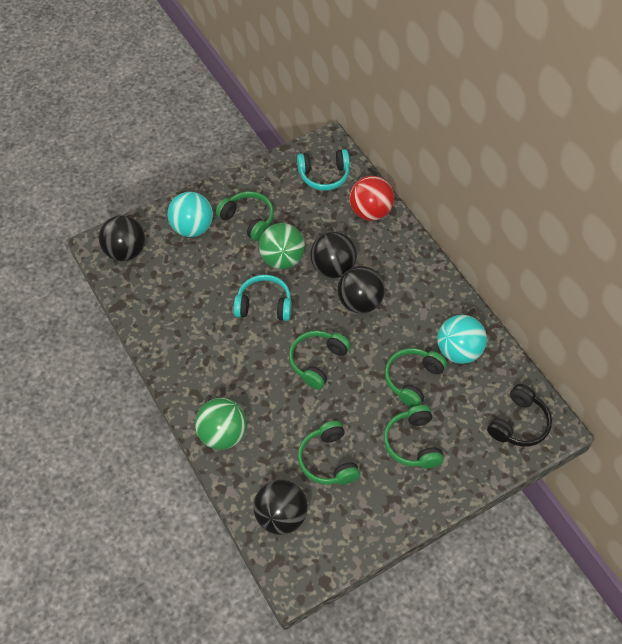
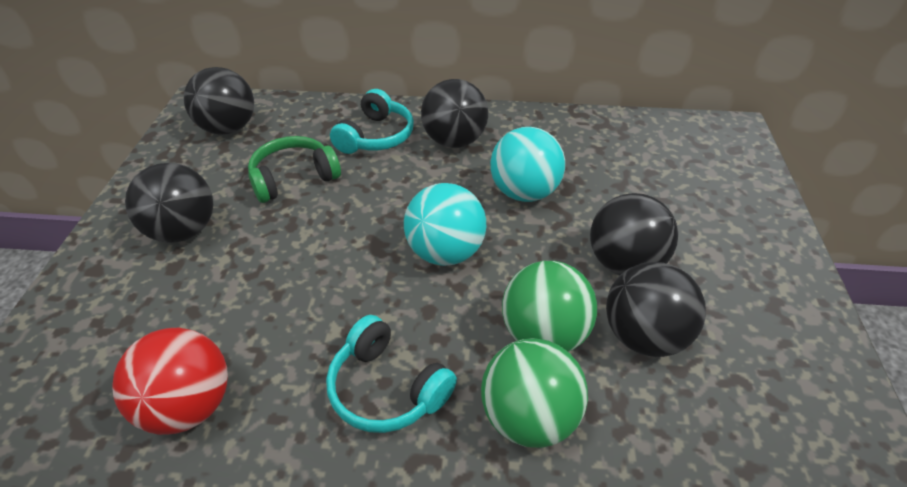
black ball: 4 -> 5
black headphones: 1 -> 0
green headphones: 5 -> 1

